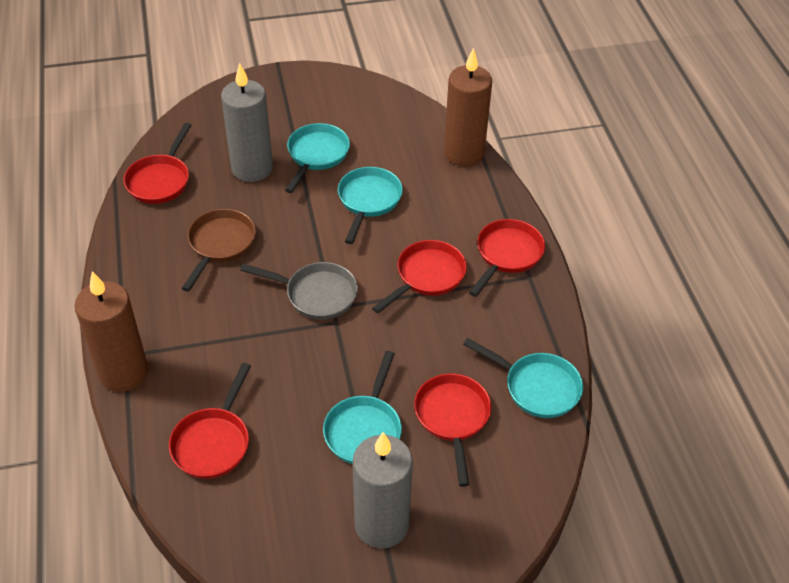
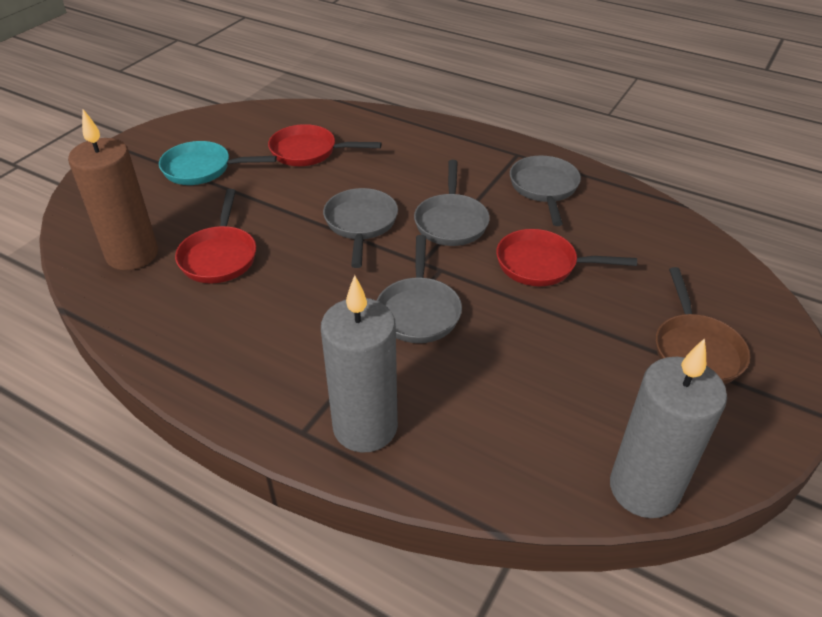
brown candle: 2 -> 1
grey pan: 1 -> 4
red pan: 5 -> 3
turquoise pan: 4 -> 1

